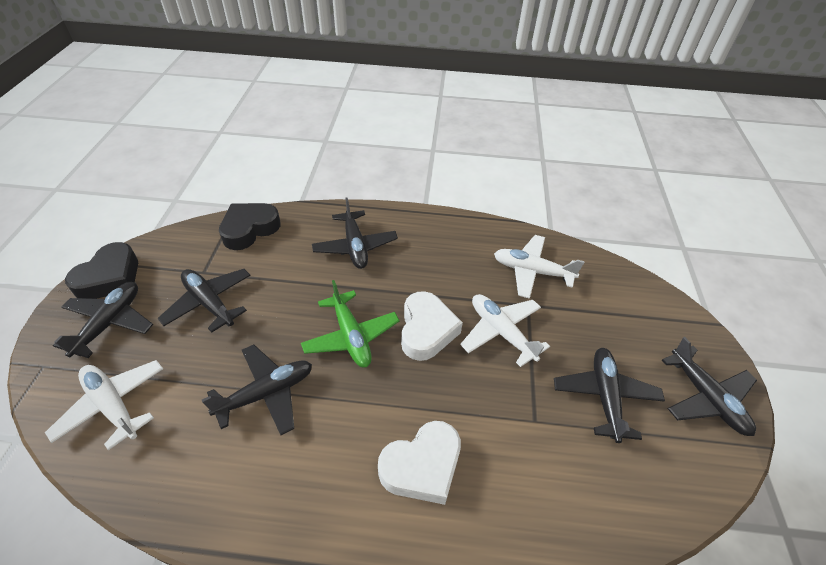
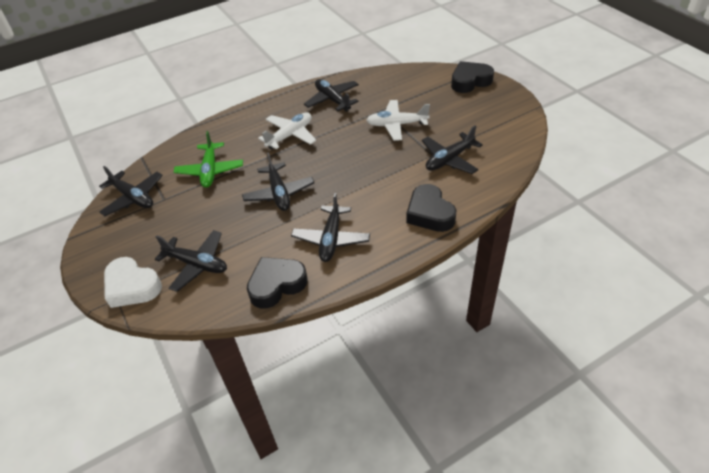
black heart: 2 -> 3
white heart: 2 -> 1
white plane: 3 -> 2

